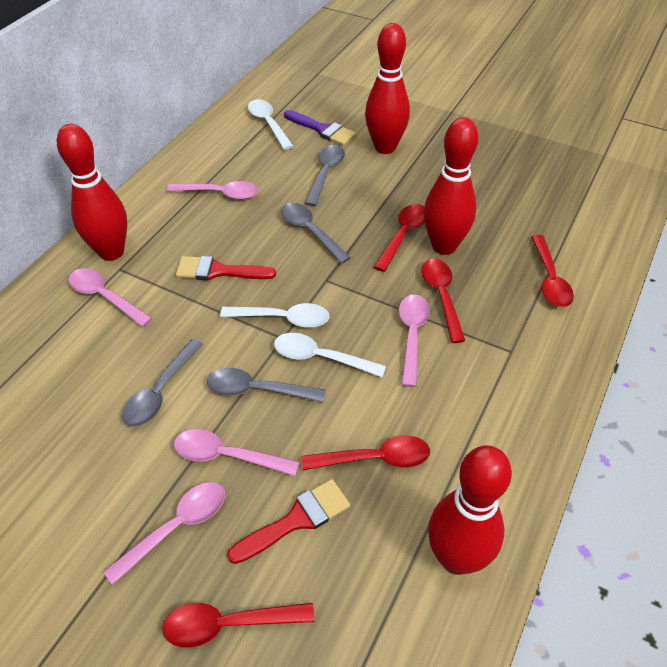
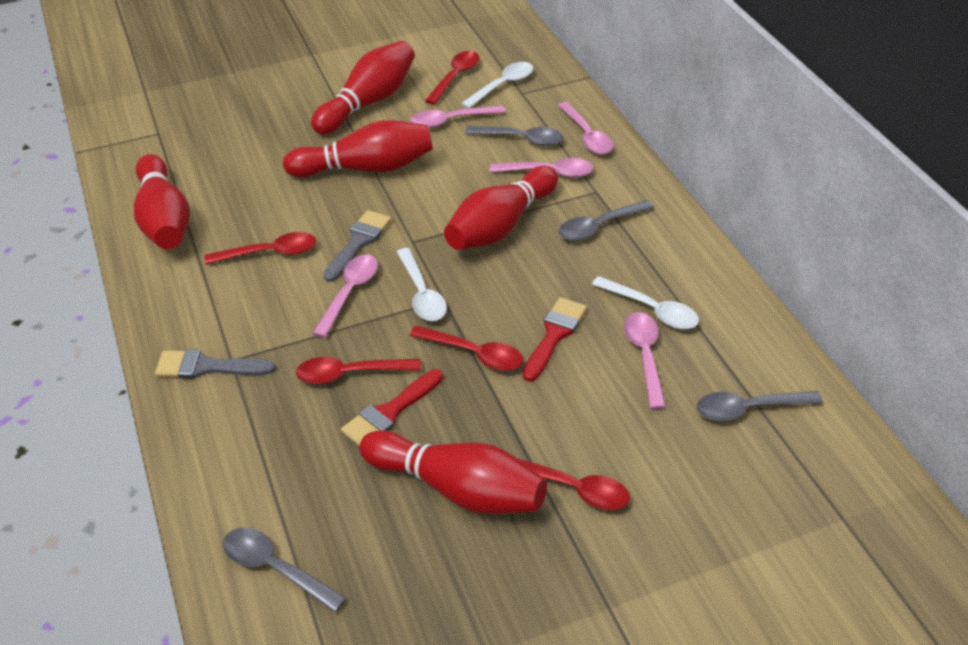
grey brush: 0 -> 2
purple brush: 1 -> 0
red bowling pin: 4 -> 5

